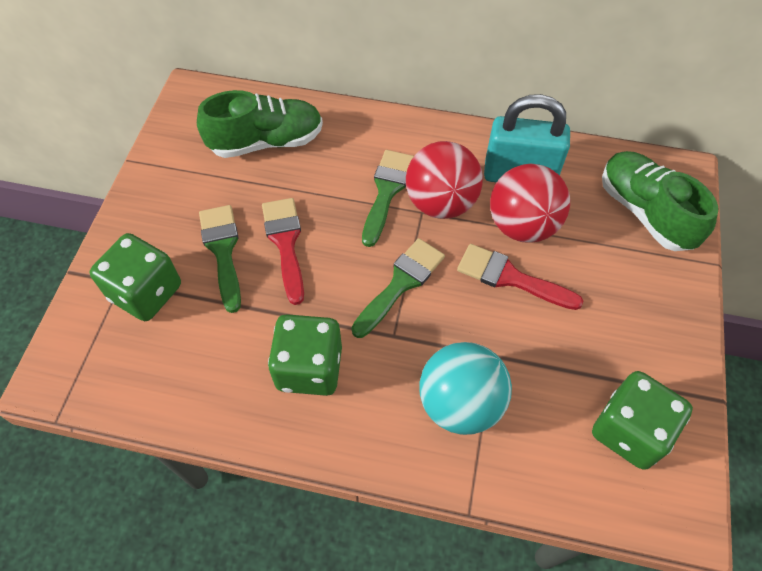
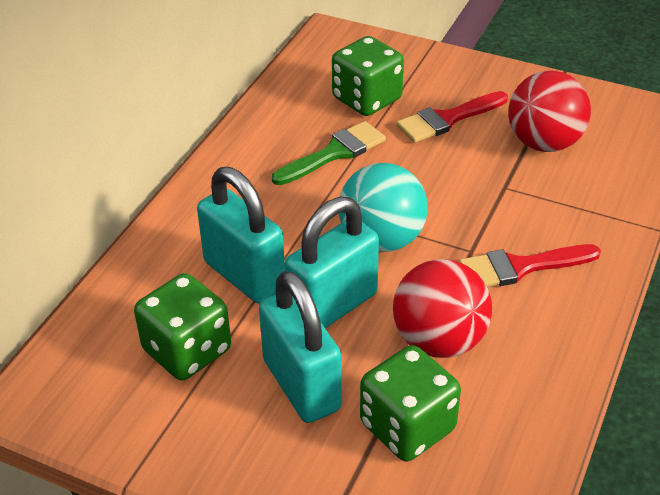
green brush: 3 -> 1
green shoe: 2 -> 0
turquoise padlock: 1 -> 3

